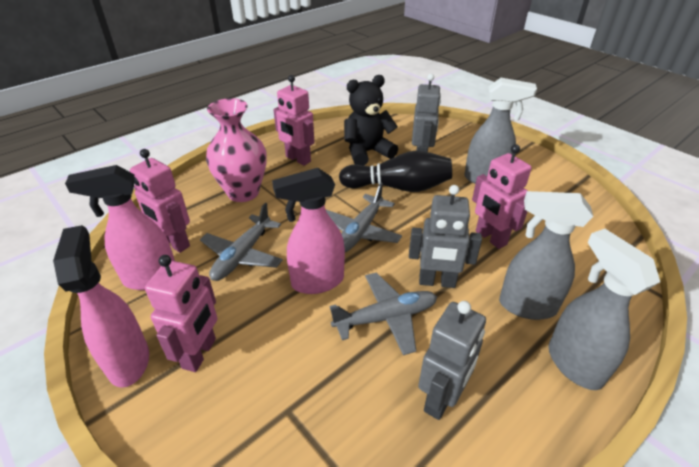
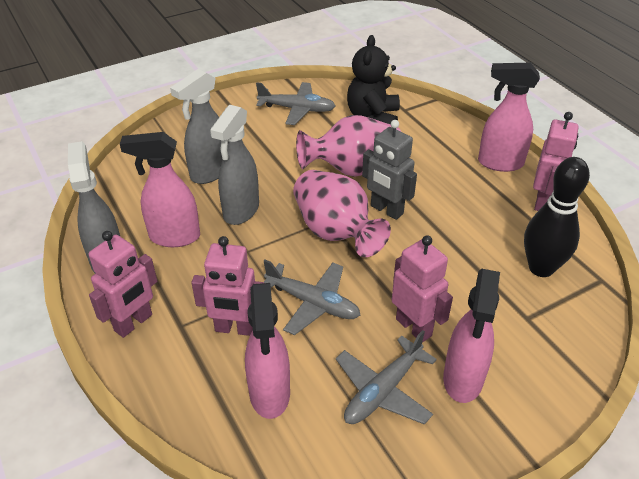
grey robot: 3 -> 1
pink spray bottle: 3 -> 4
pink vase: 1 -> 2

